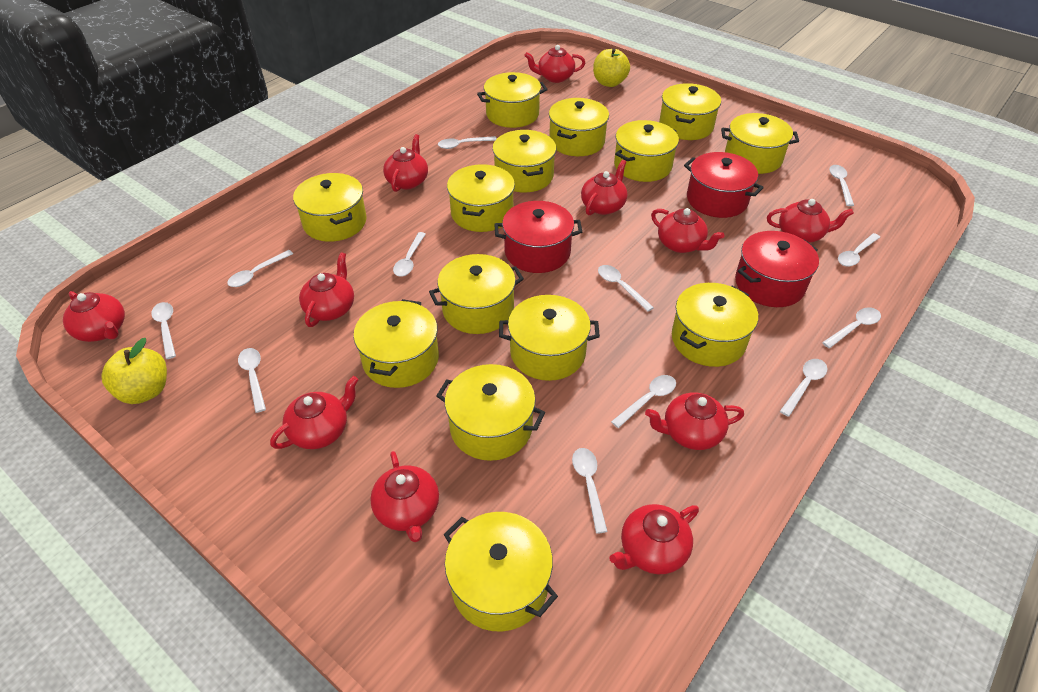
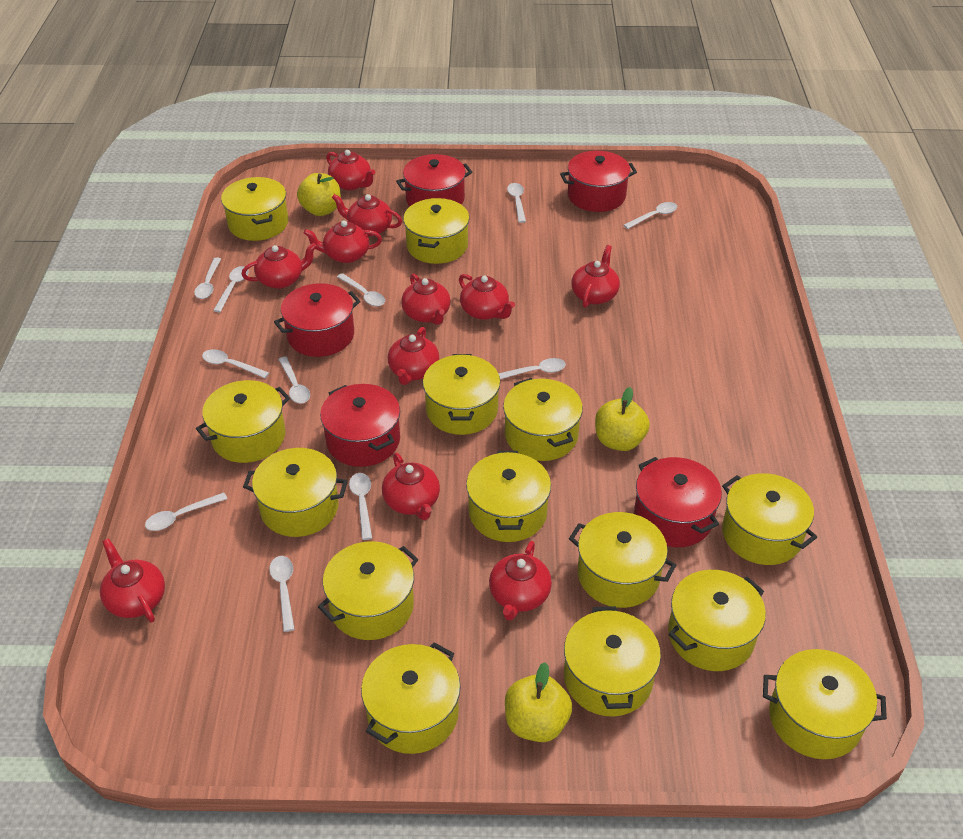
red pot: 3 -> 5
white spoon: 12 -> 11
yellow apple: 2 -> 3

